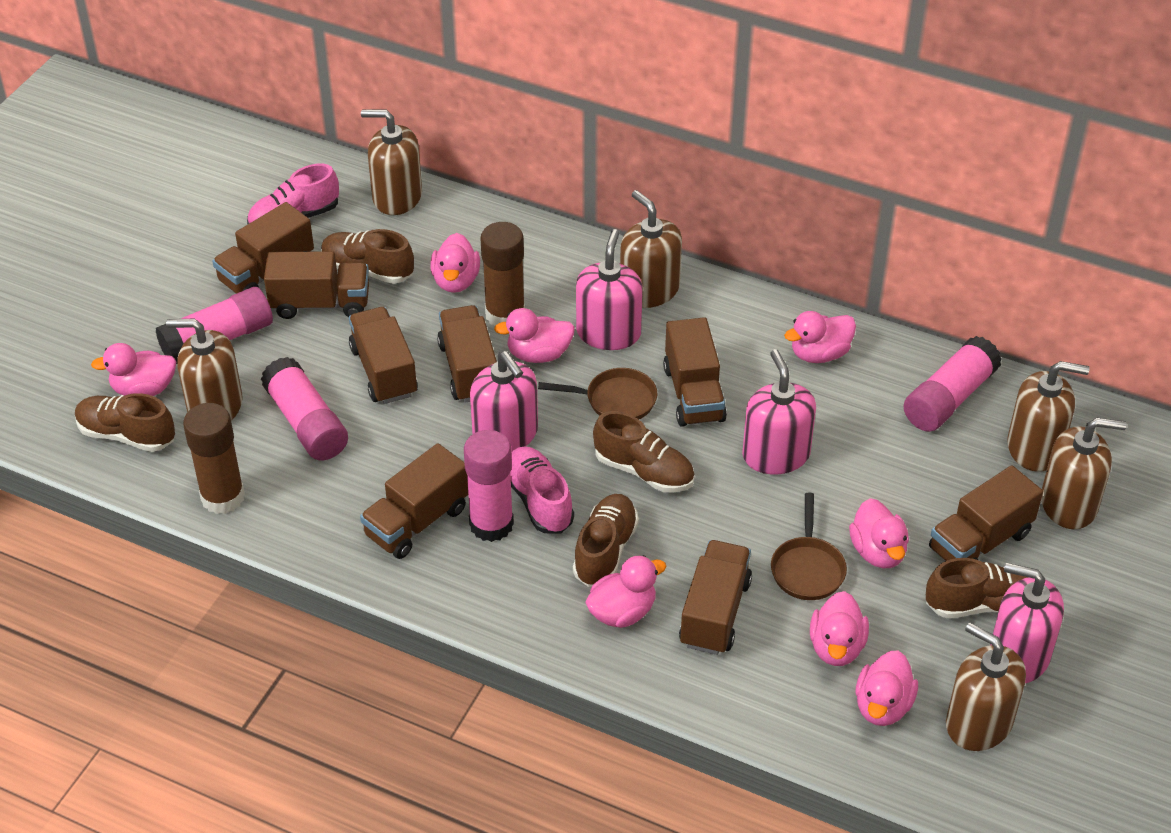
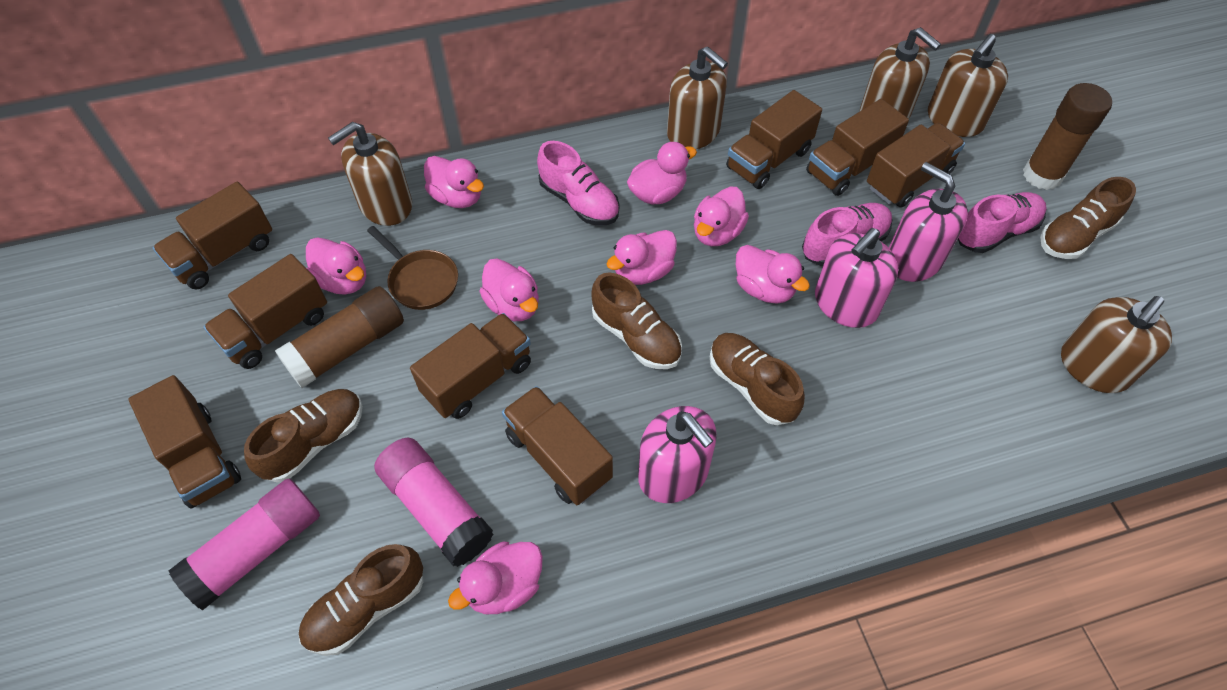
brown pan: 2 -> 1
brown soap dispenser: 6 -> 5
pink glue stick: 4 -> 2
pink shoe: 2 -> 3
pink soap dispenser: 4 -> 3

